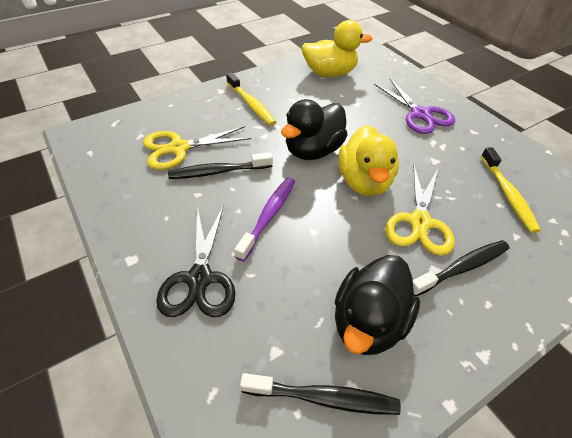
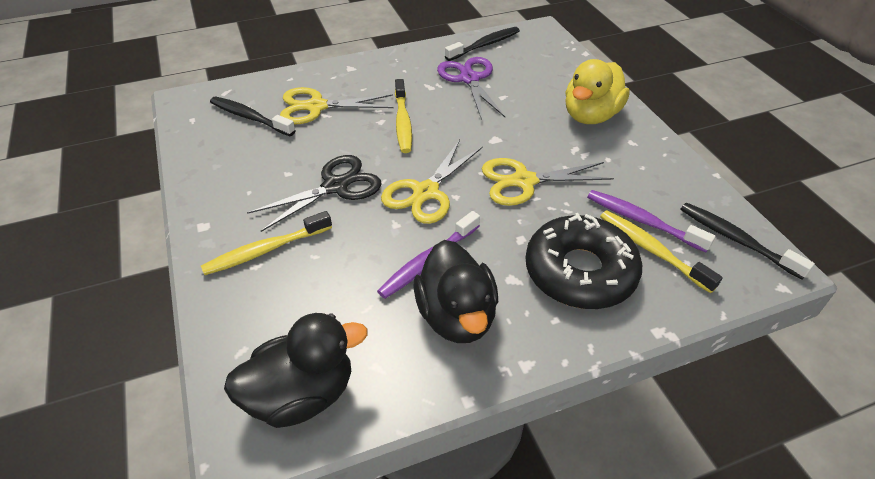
black donut: 0 -> 1
purple toothbrush: 1 -> 2
yellow duck: 2 -> 1
yellow scissors: 2 -> 3
yellow toothbrush: 2 -> 3

